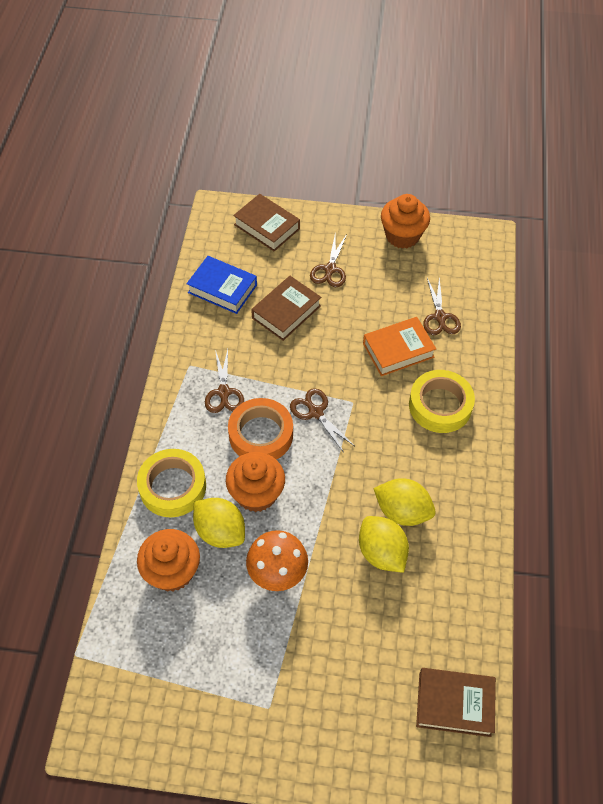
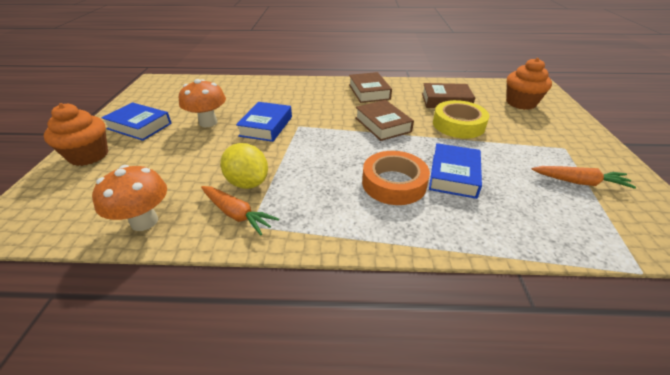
blue book: 1 -> 3
brown scissors: 4 -> 0
orange book: 1 -> 0
orange carrot: 0 -> 2
orange cupcake: 3 -> 2
orange mushroom: 1 -> 2
yellow lemon: 3 -> 1
yellow tape: 2 -> 1

